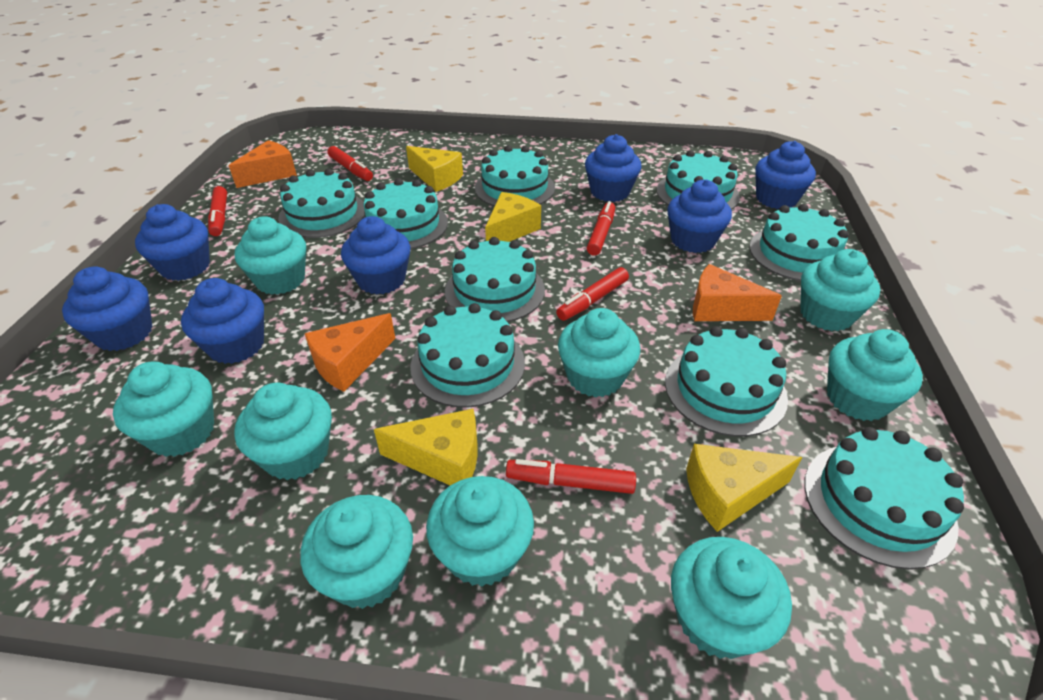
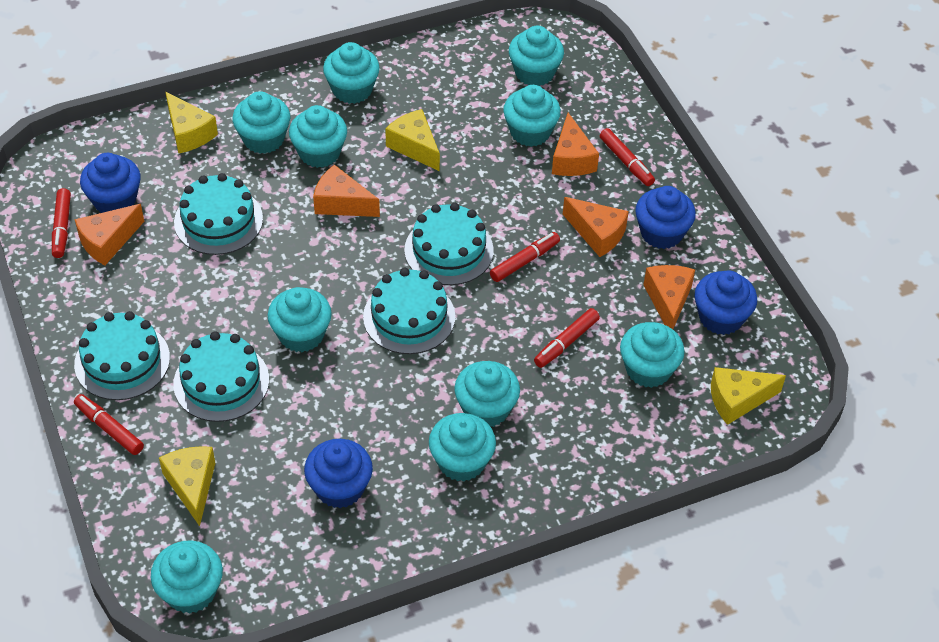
blue cupcake: 7 -> 4
orange cheese: 3 -> 5
turquoise cake: 9 -> 5
turquoise cupcake: 9 -> 10

